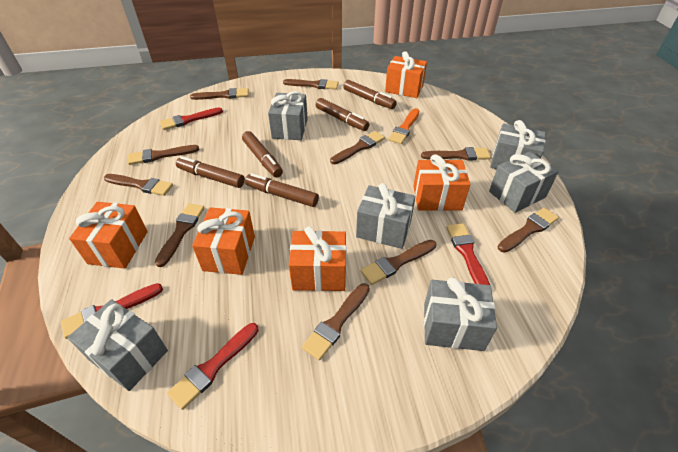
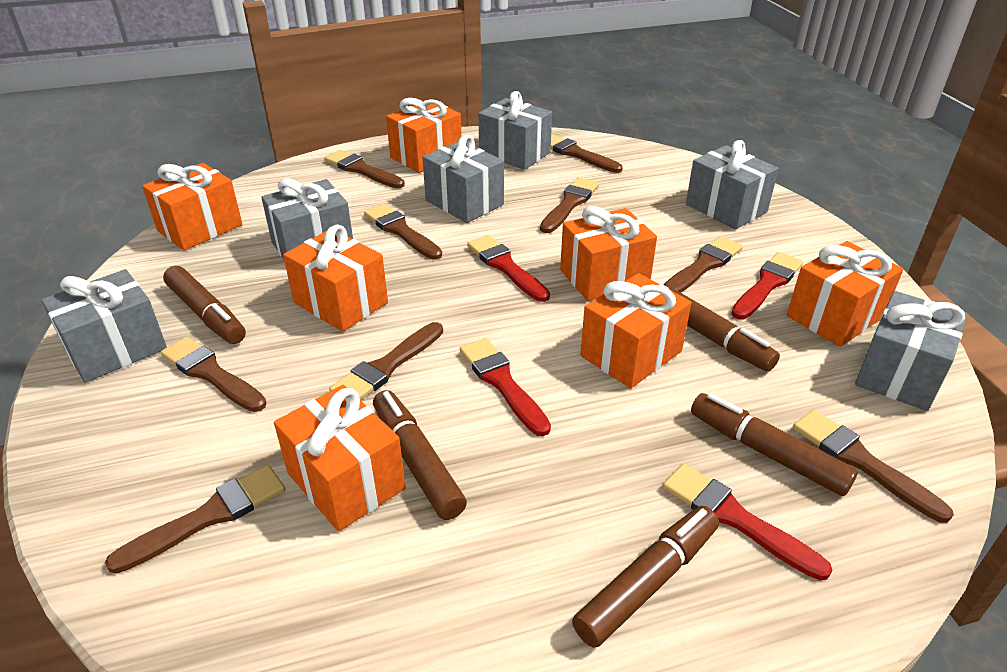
brown brush: 10 -> 9
orange brush: 1 -> 0
orange gift: 5 -> 7

